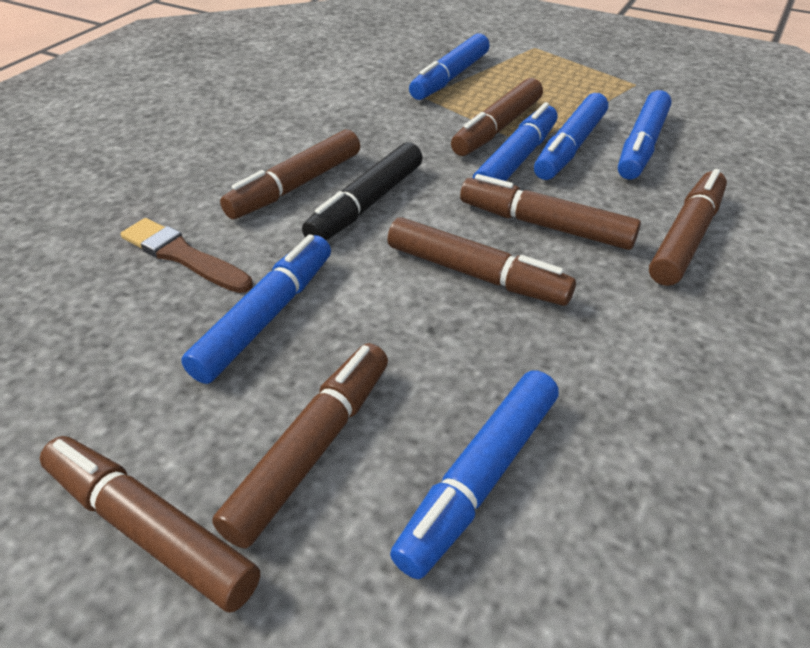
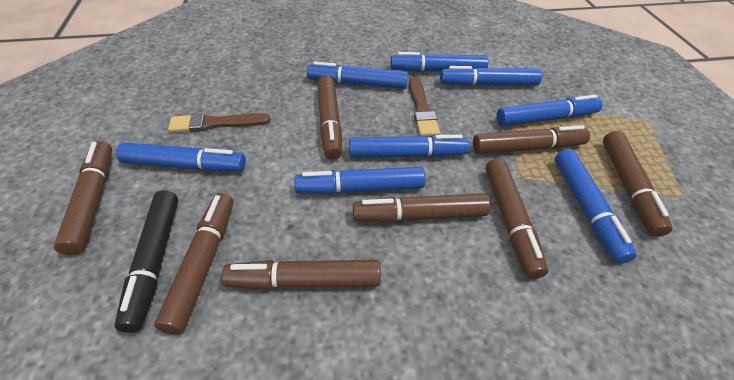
blue marker: 6 -> 8
brown brush: 1 -> 2
brown marker: 7 -> 8

